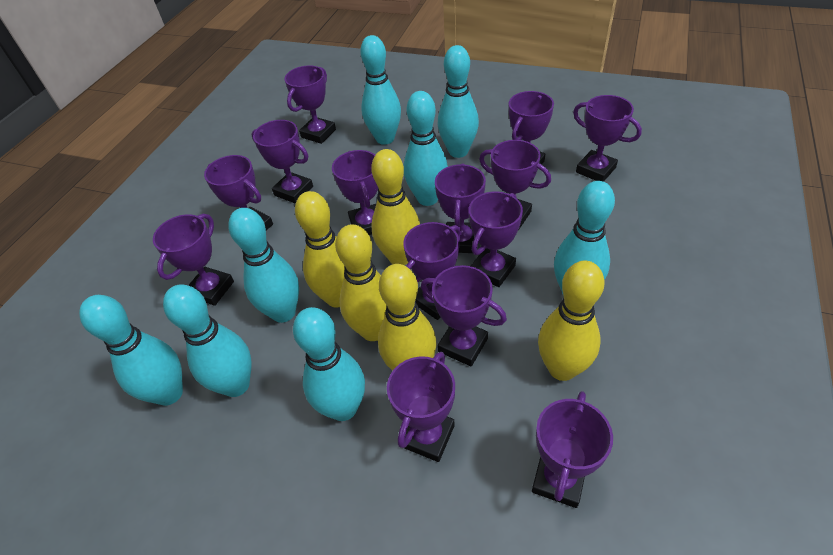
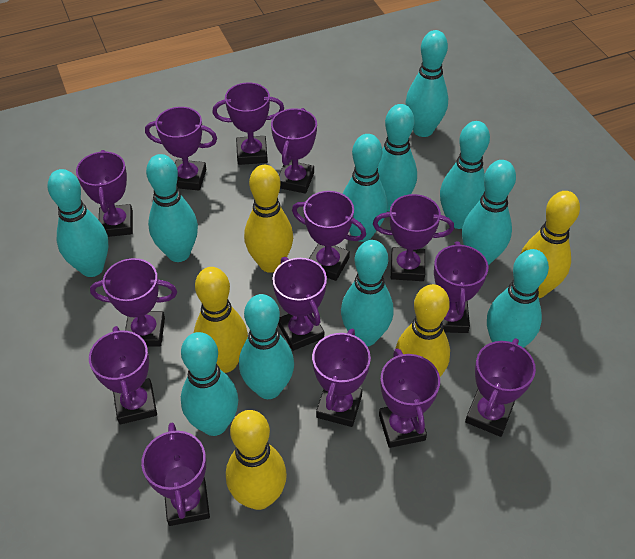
turquoise bowling pin: 8 -> 11

